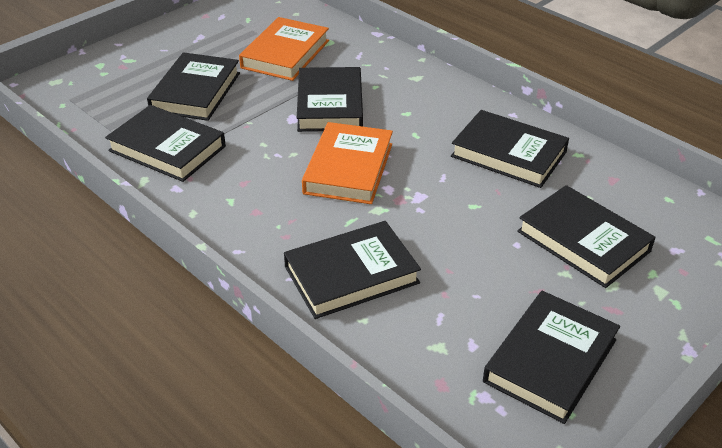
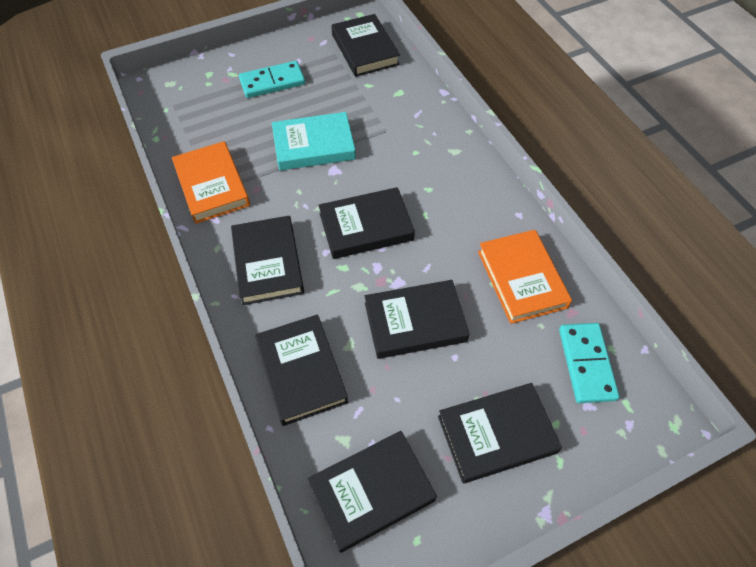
turquoise book: 0 -> 1
turquoise domino: 0 -> 2

